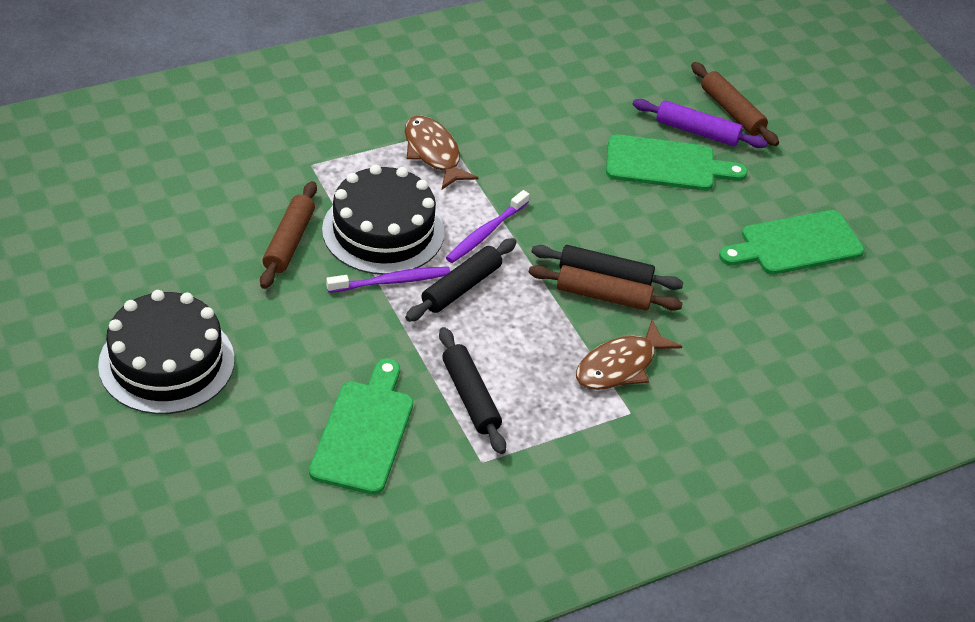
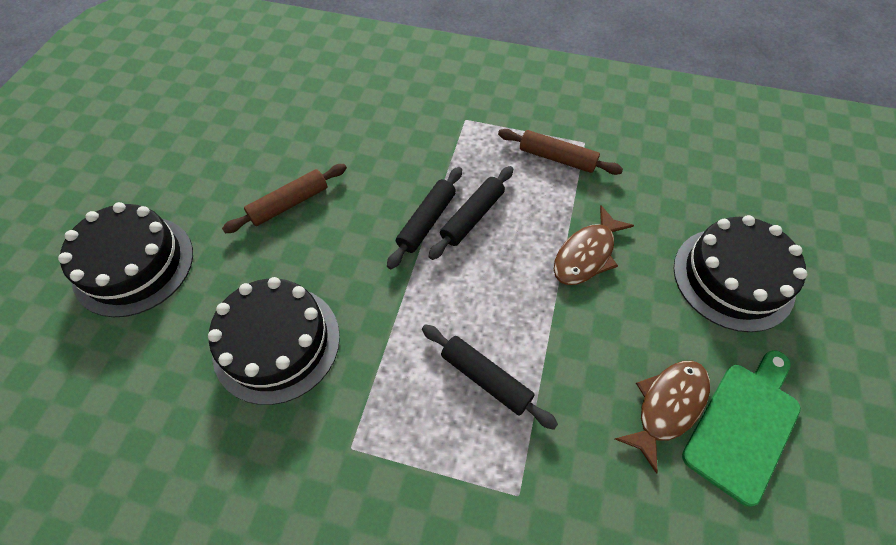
black cake: 2 -> 3
brown rolling pin: 3 -> 2
green cutting board: 3 -> 1
purple rolling pin: 1 -> 0
purple toothbrush: 2 -> 0

